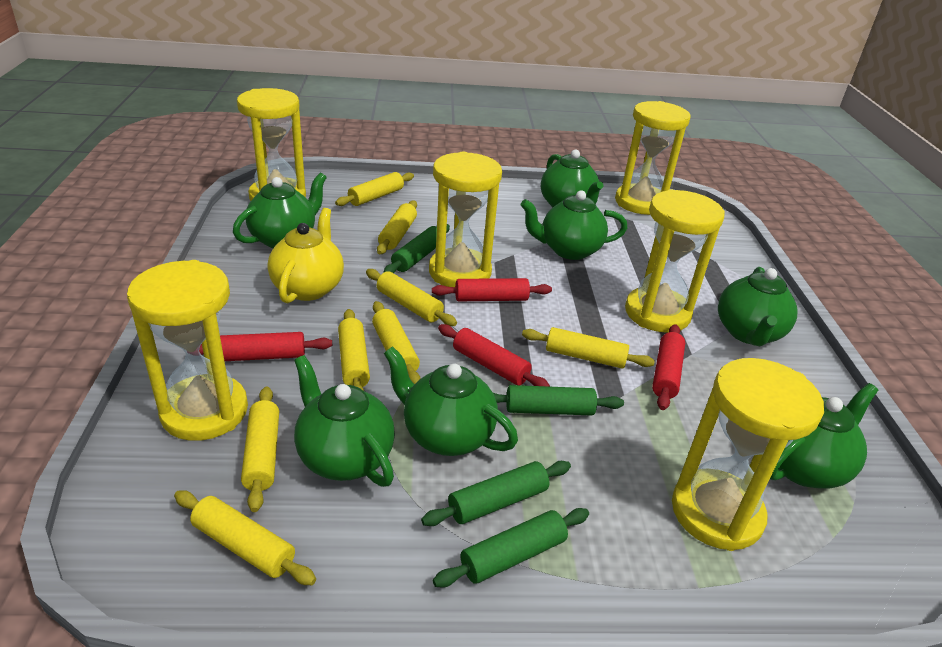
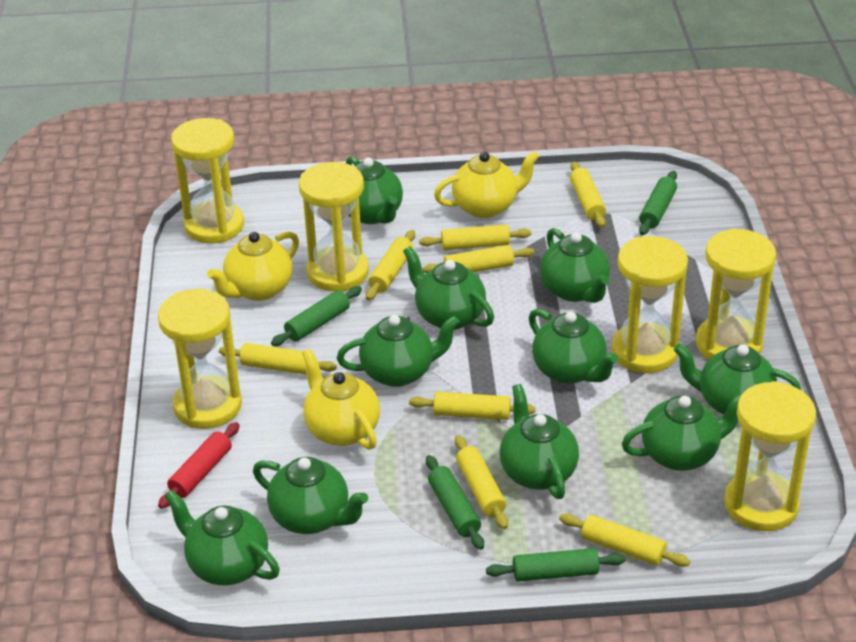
green teapot: 7 -> 10
red rolling pin: 4 -> 1
yellow teapot: 1 -> 3

